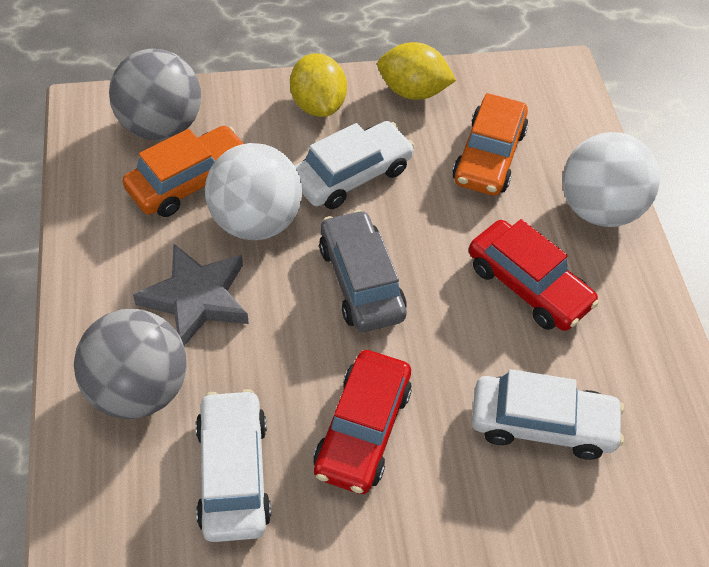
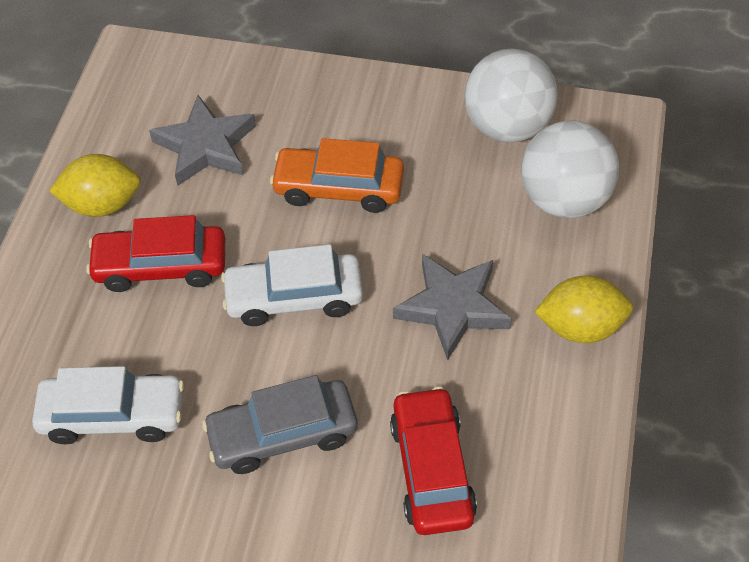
grey ball: 2 -> 0
grey star: 1 -> 2
orange car: 2 -> 1
white car: 3 -> 2

